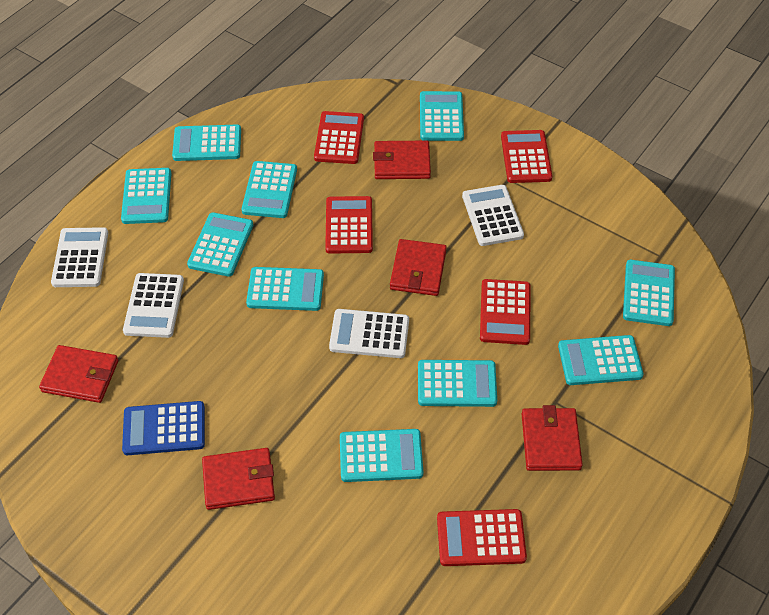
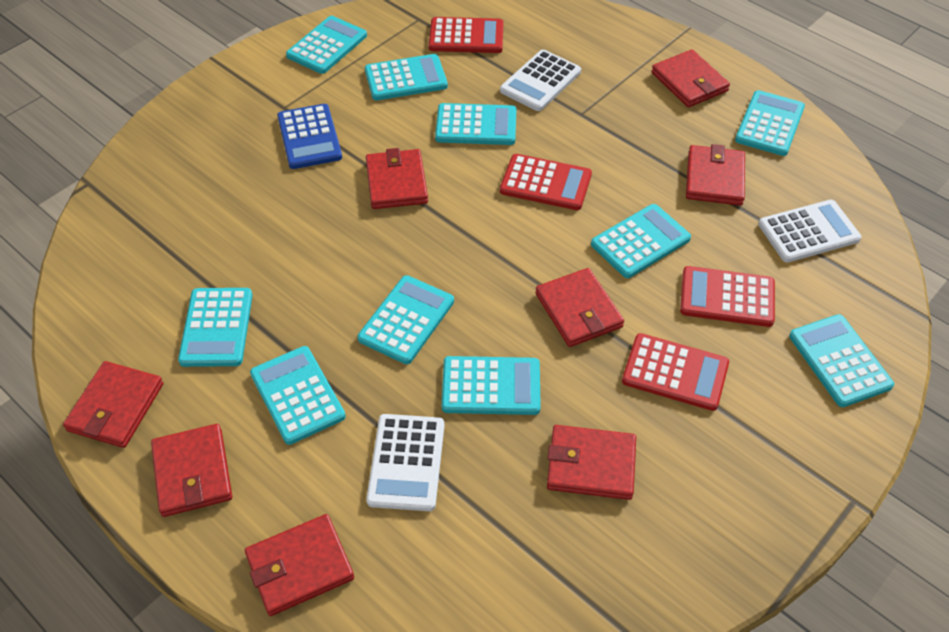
red calculator: 5 -> 4
red wallet: 5 -> 8
white calculator: 4 -> 3

